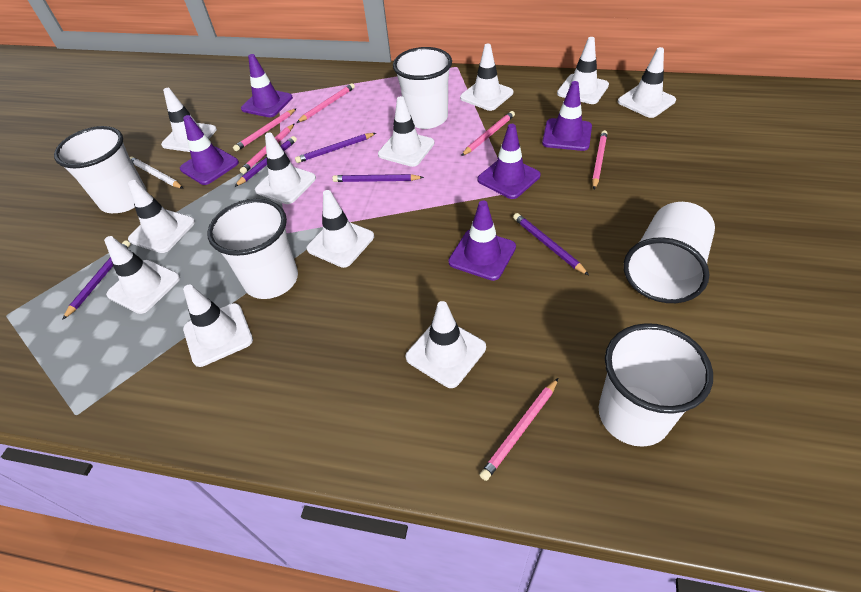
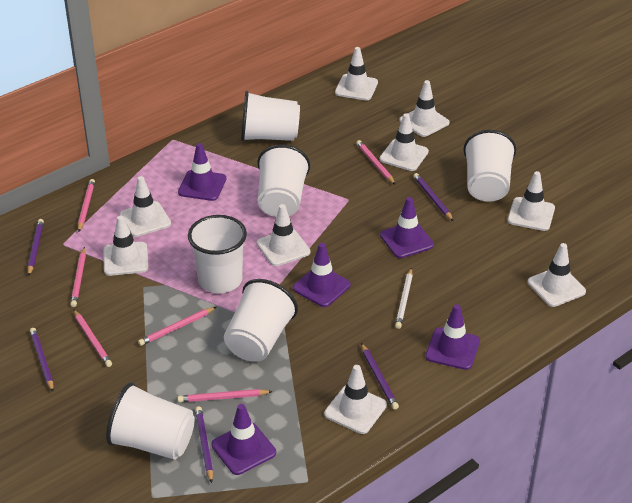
white cup: 5 -> 6
white traffic cone: 11 -> 9

